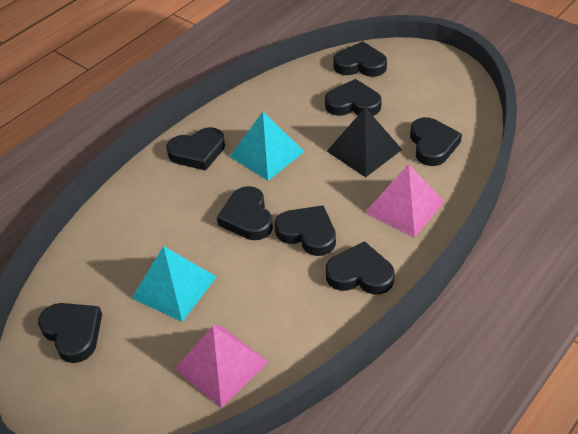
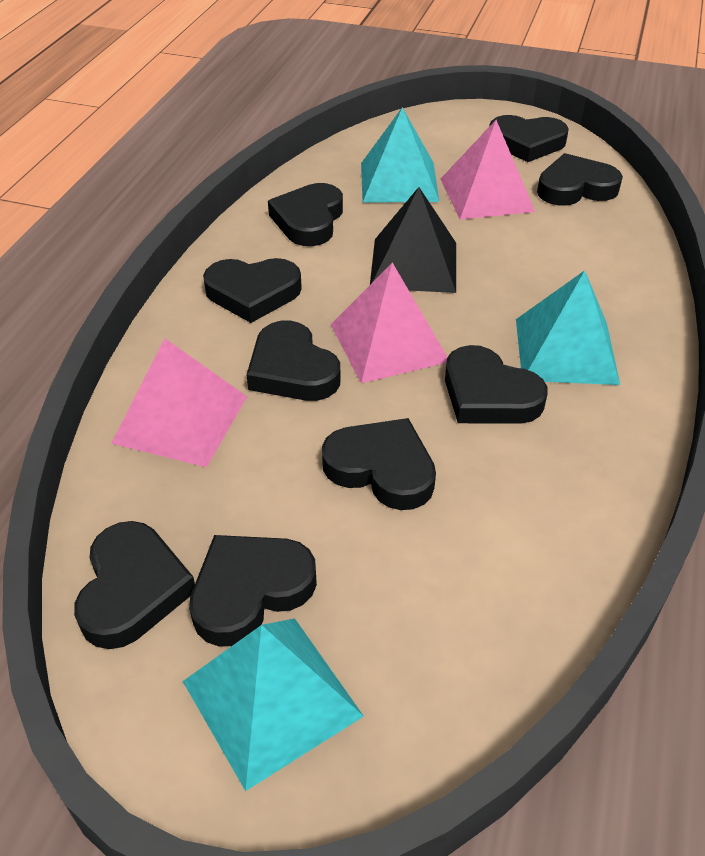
black heart: 8 -> 9
pink pyramid: 2 -> 3
turquoise pyramid: 2 -> 3

